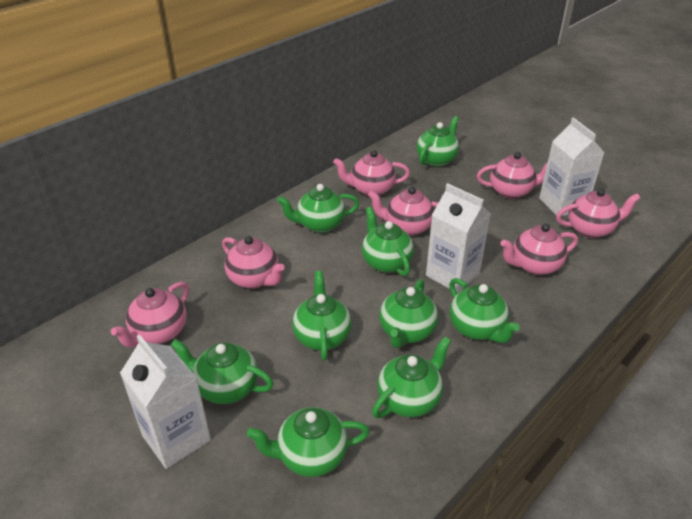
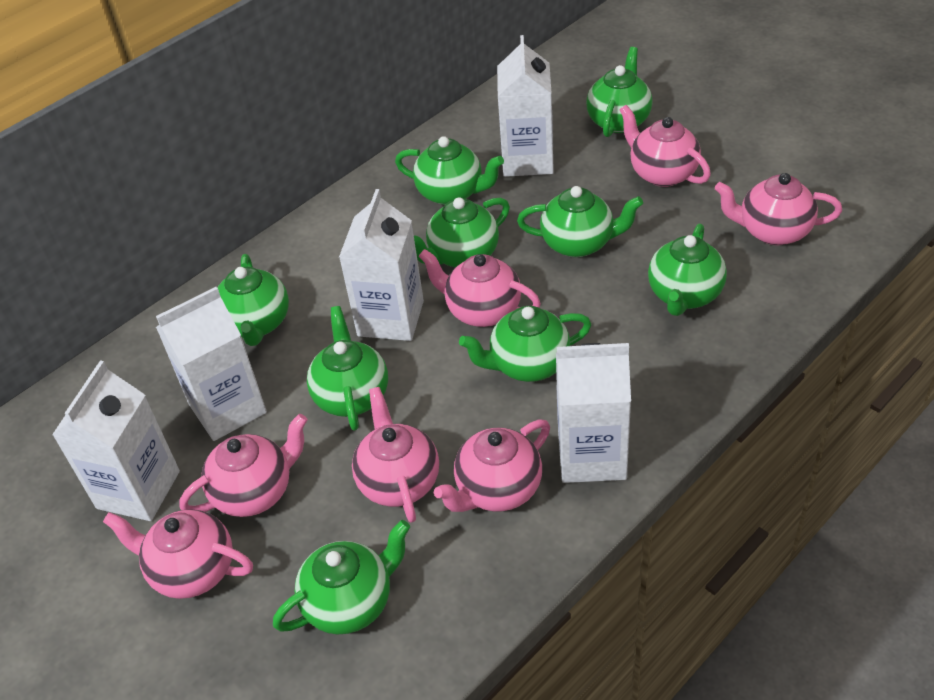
white carton: 3 -> 5

